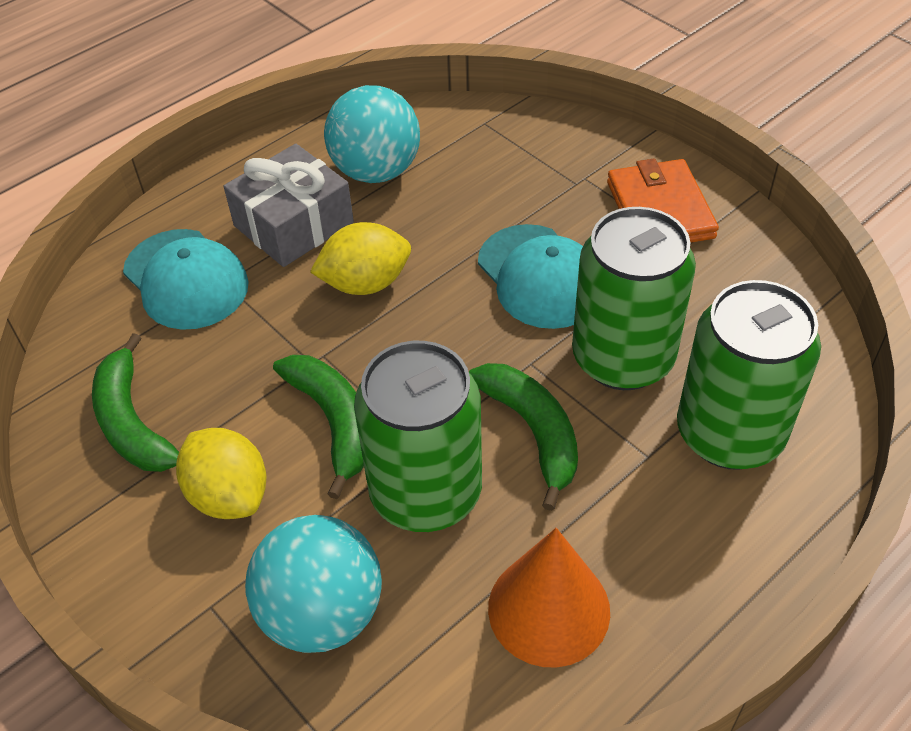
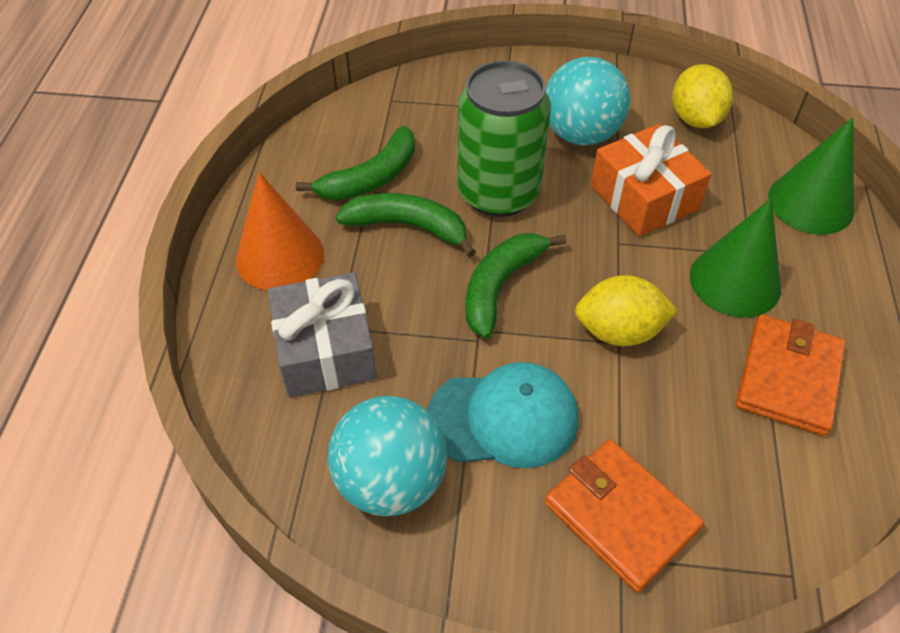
green can: 3 -> 1
green cone: 0 -> 2
orange gift: 0 -> 1
orange wallet: 1 -> 2
turquoise cap: 2 -> 1

